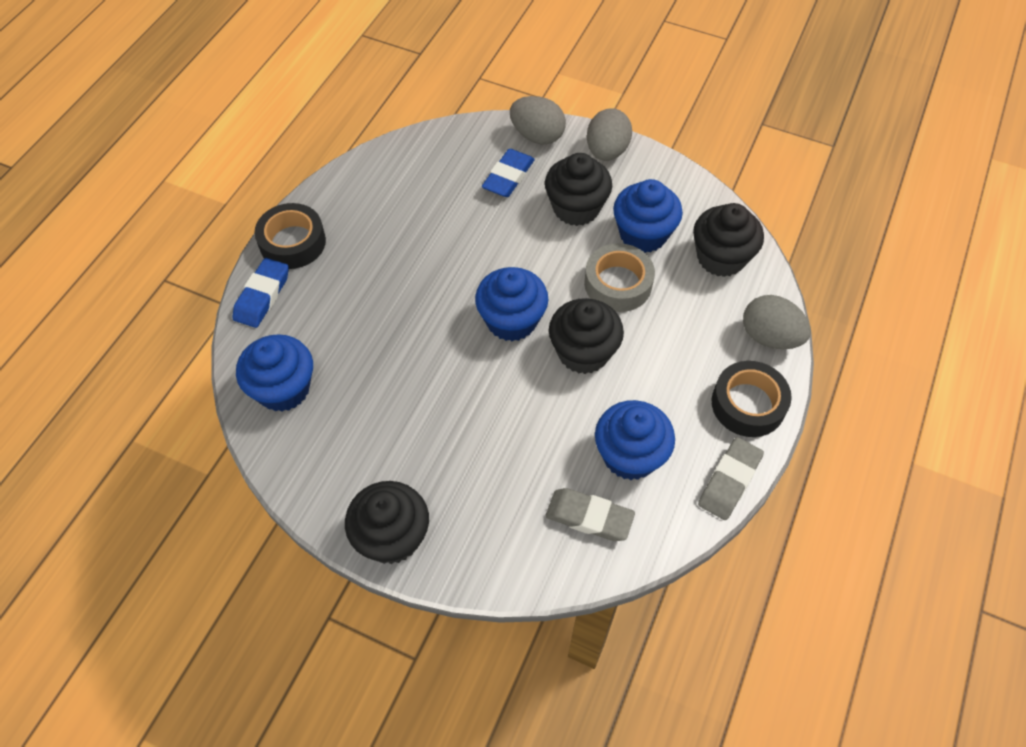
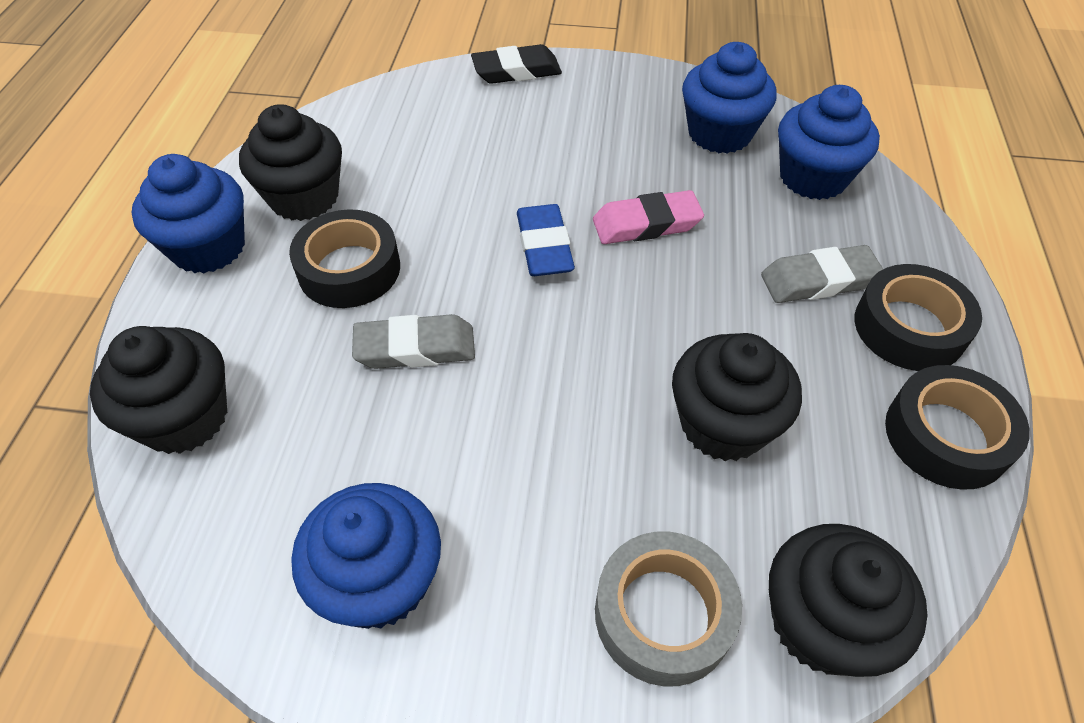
black eraser: 0 -> 1
black tape: 2 -> 3
blue eraser: 2 -> 1
grey egg: 3 -> 0
pink eraser: 0 -> 1

